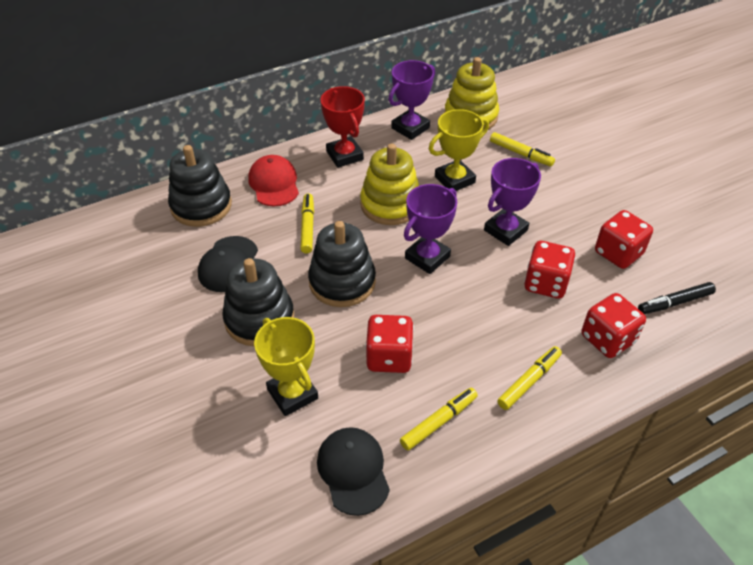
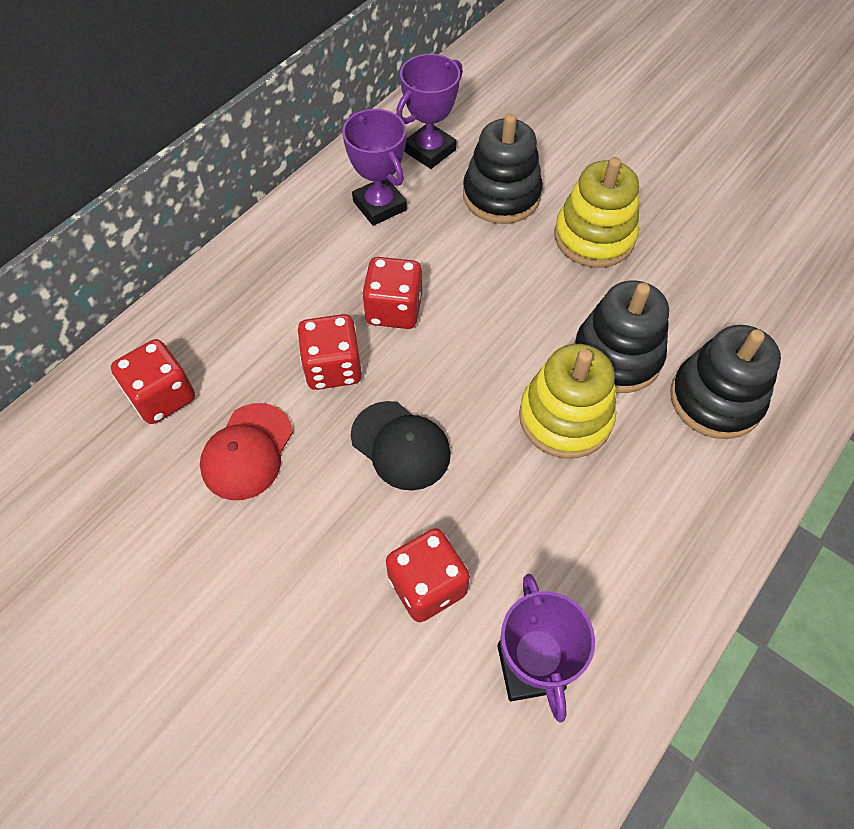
black cap: 2 -> 1
black marker: 1 -> 0
red trophy: 1 -> 0
yellow marker: 4 -> 0
yellow trophy: 2 -> 0

